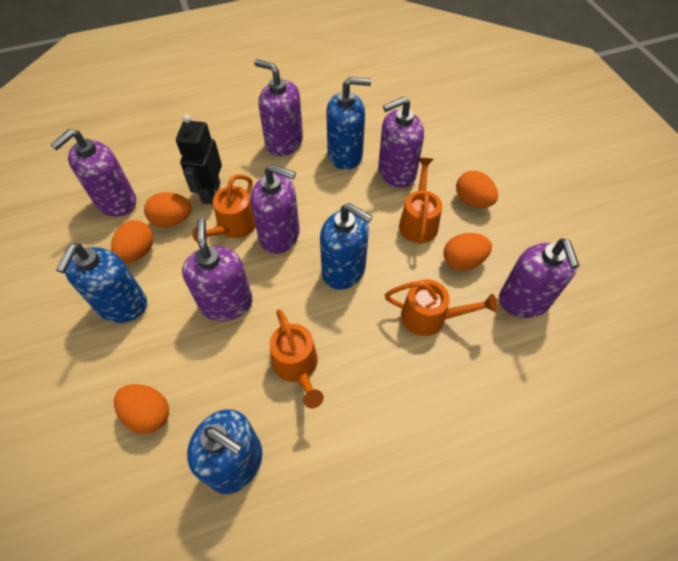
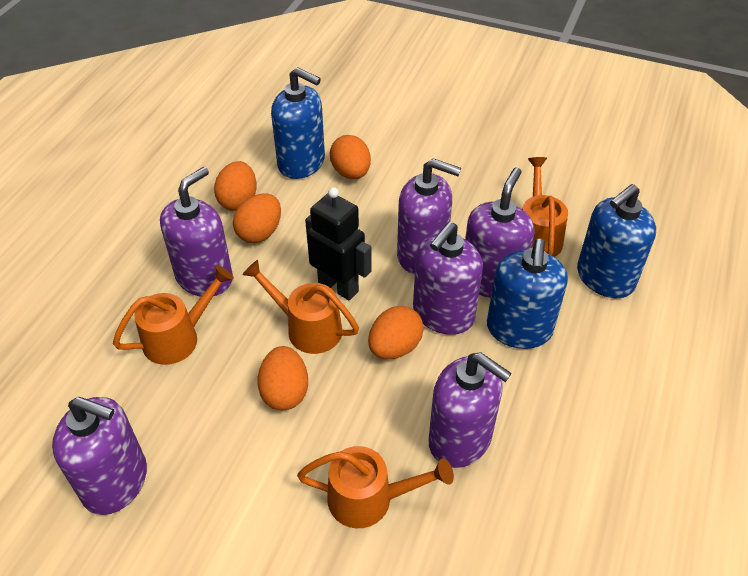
blue soap dispenser: 4 -> 3

